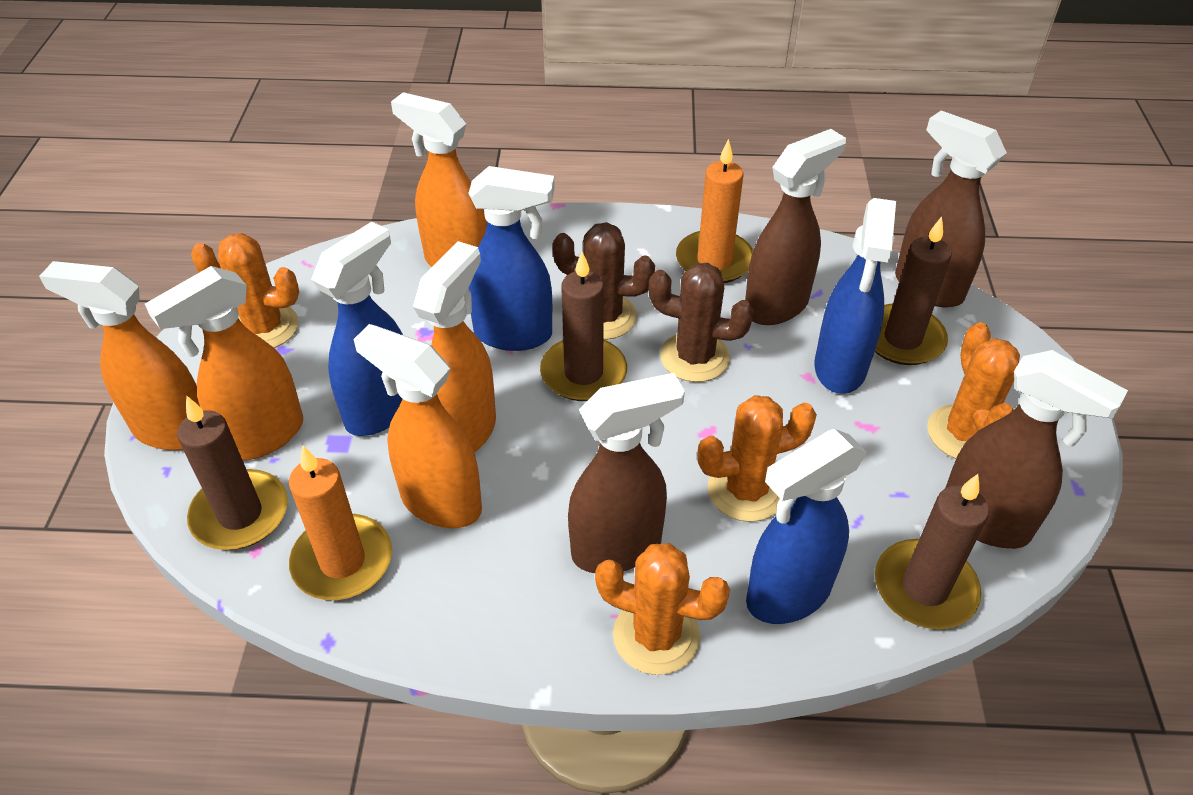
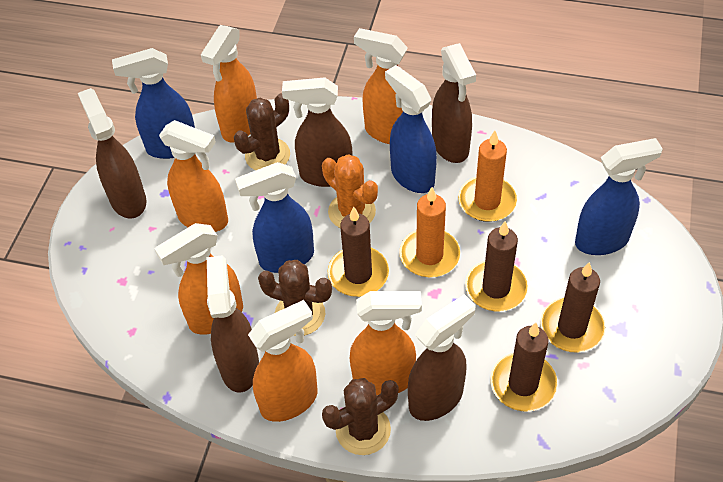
brown cactus: 2 -> 3
brown spray bottle: 4 -> 5
orange cactus: 4 -> 1
orange spray bottle: 5 -> 6

